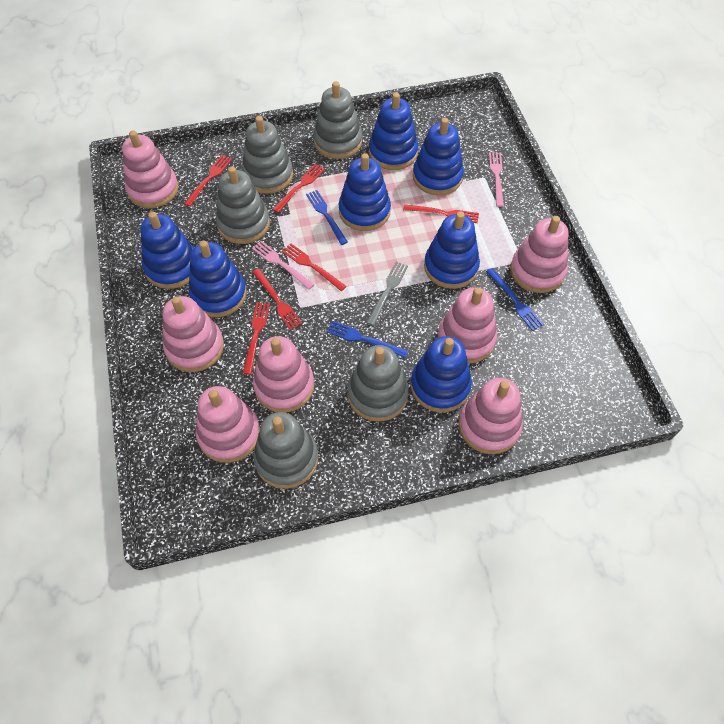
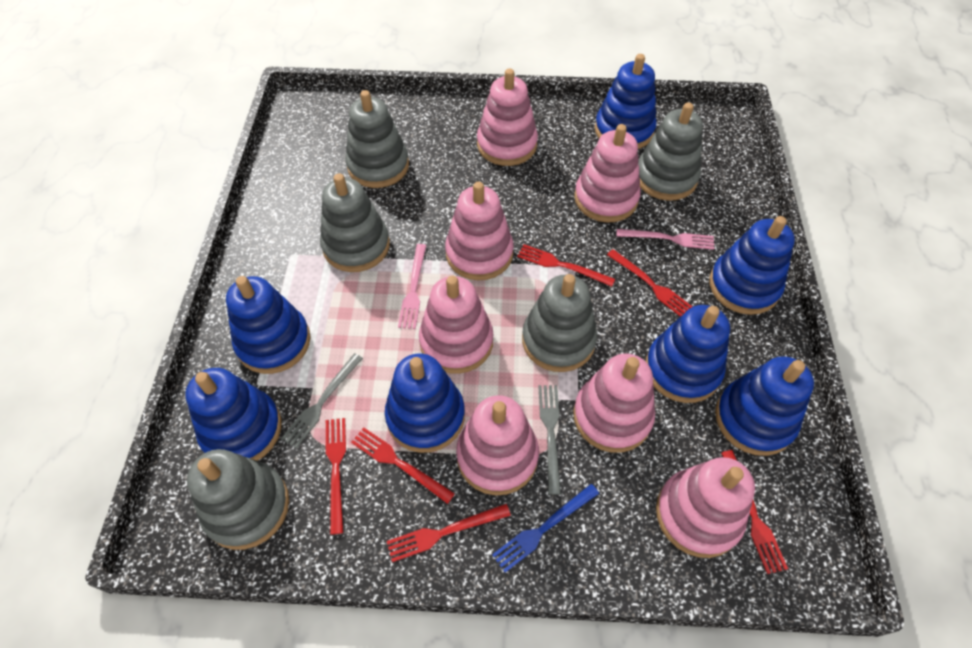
blue fork: 3 -> 1
grey fork: 1 -> 2

